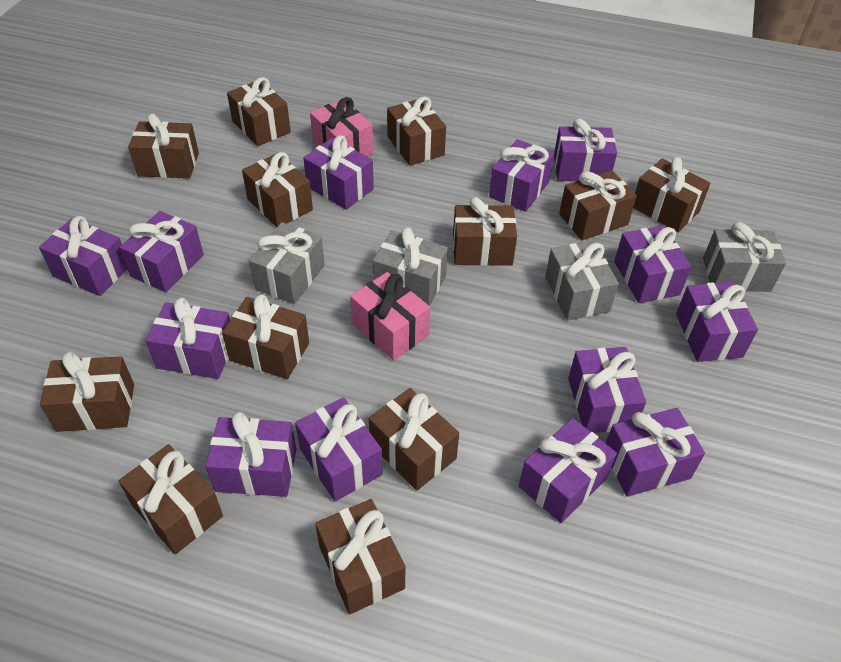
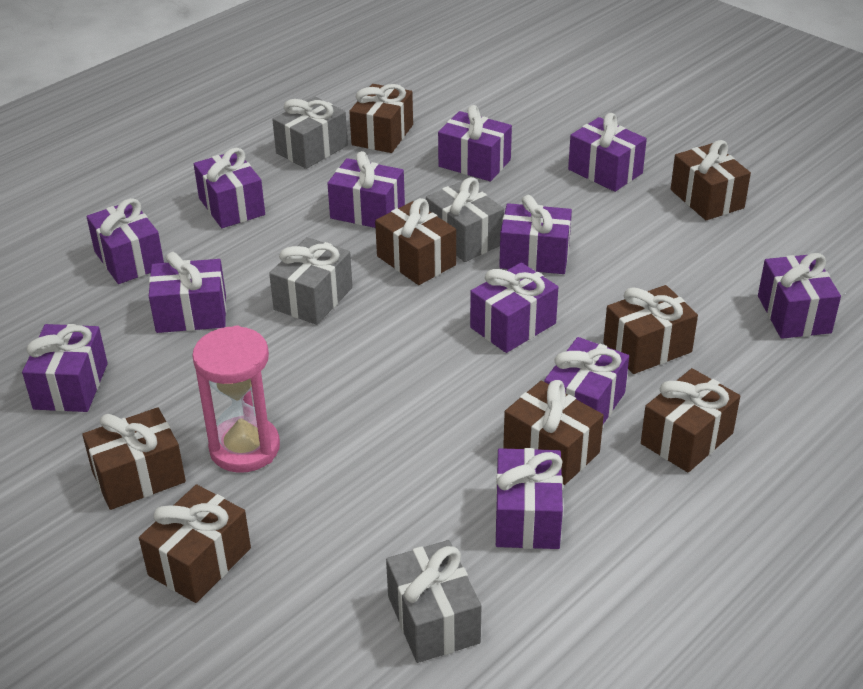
brown gift: 12 -> 8
pink gift: 2 -> 0
pink hourglass: 0 -> 1
purple gift: 13 -> 12

